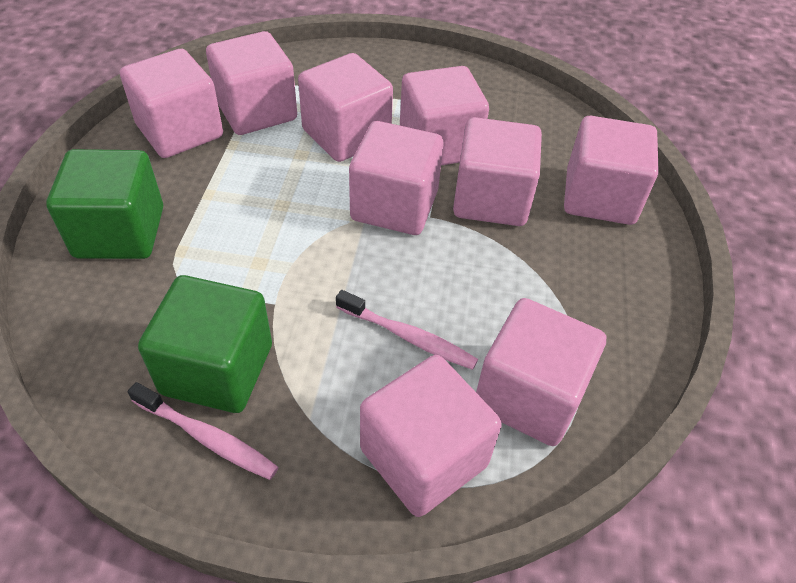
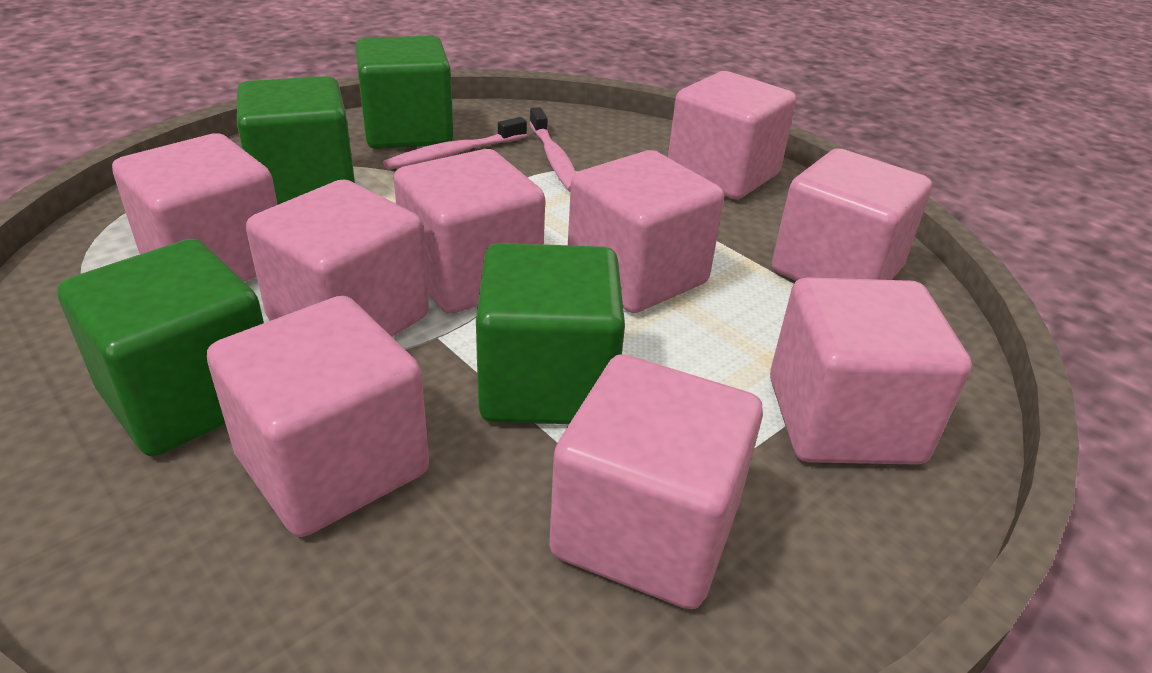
green cube: 2 -> 4

